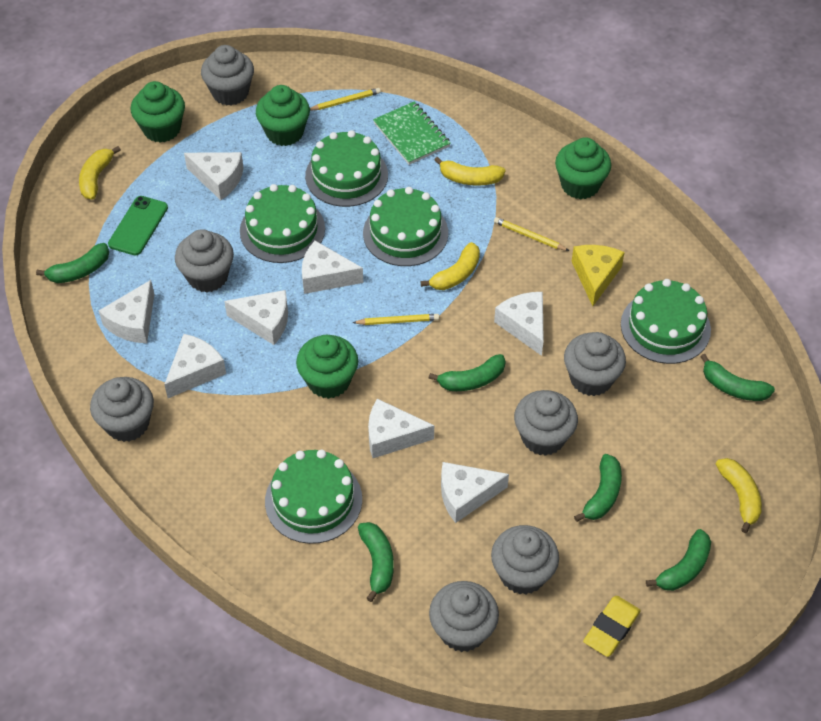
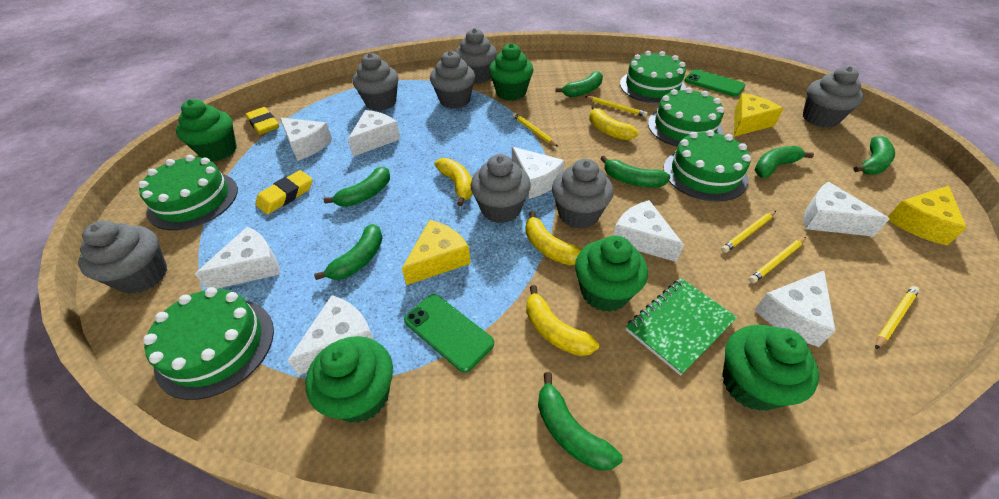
green banana: 6 -> 7
green cupcake: 4 -> 5
green phone: 1 -> 2
yellow cheese: 1 -> 3
yellow eraser: 1 -> 2
yellow pencil: 3 -> 5

